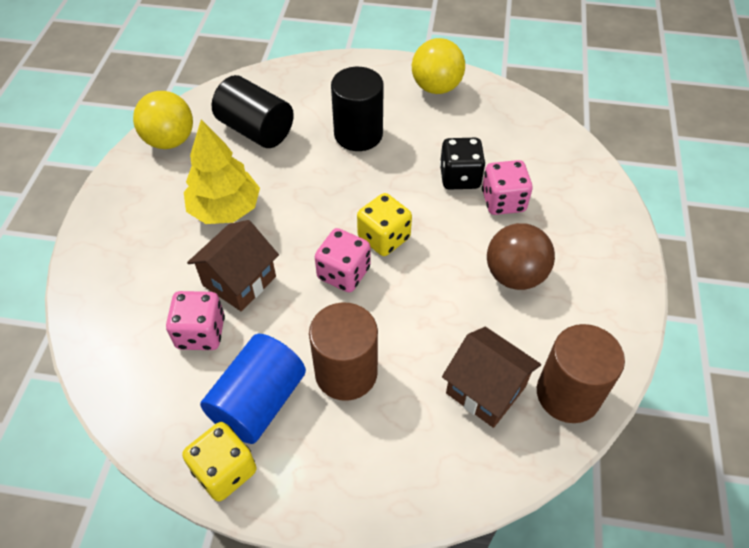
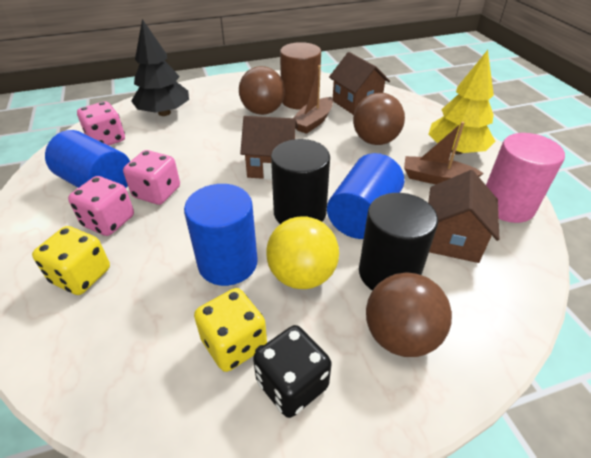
black tree: 0 -> 1
blue cylinder: 1 -> 3
brown ball: 1 -> 3
brown boat: 0 -> 2
brown cylinder: 2 -> 1
brown house: 2 -> 3
pink cylinder: 0 -> 1
yellow ball: 2 -> 1

